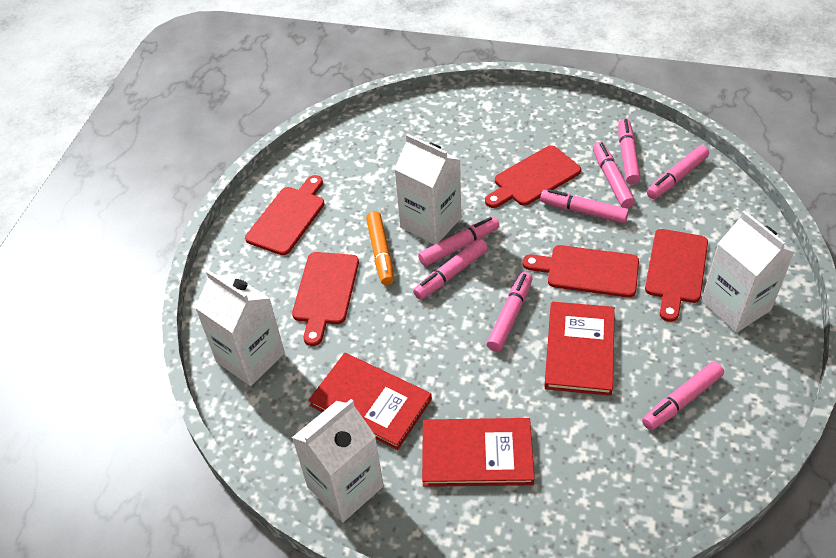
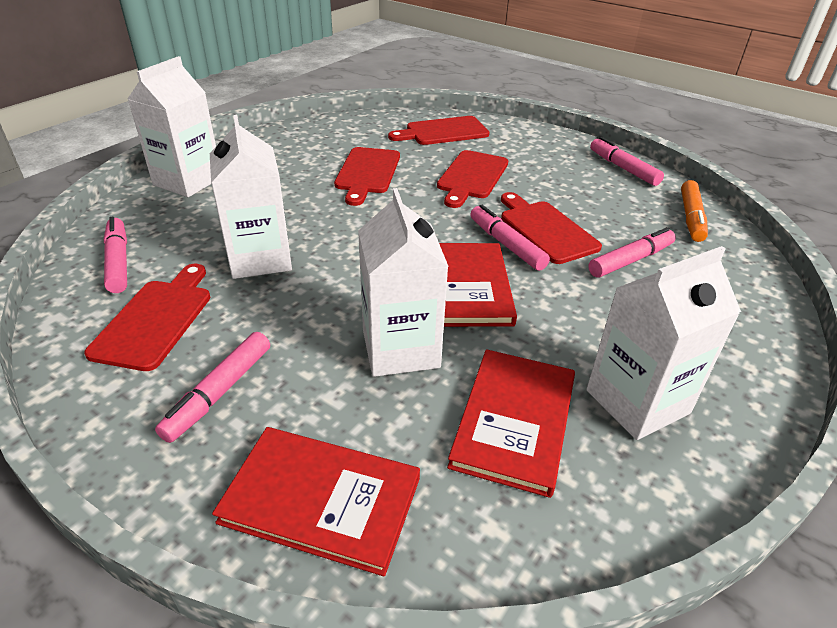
pink marker: 8 -> 5

